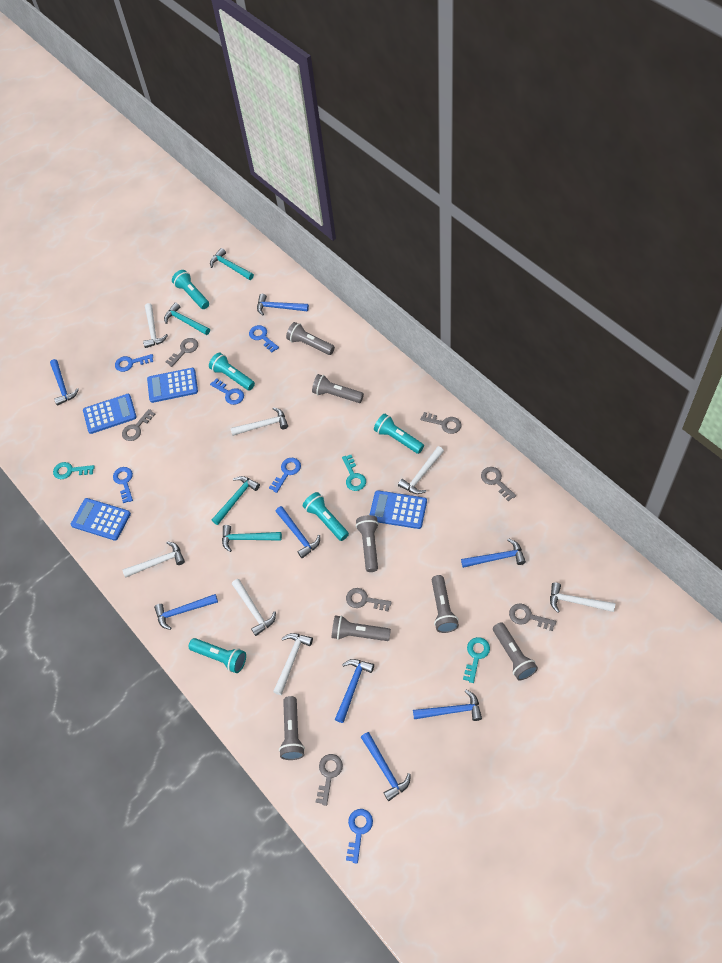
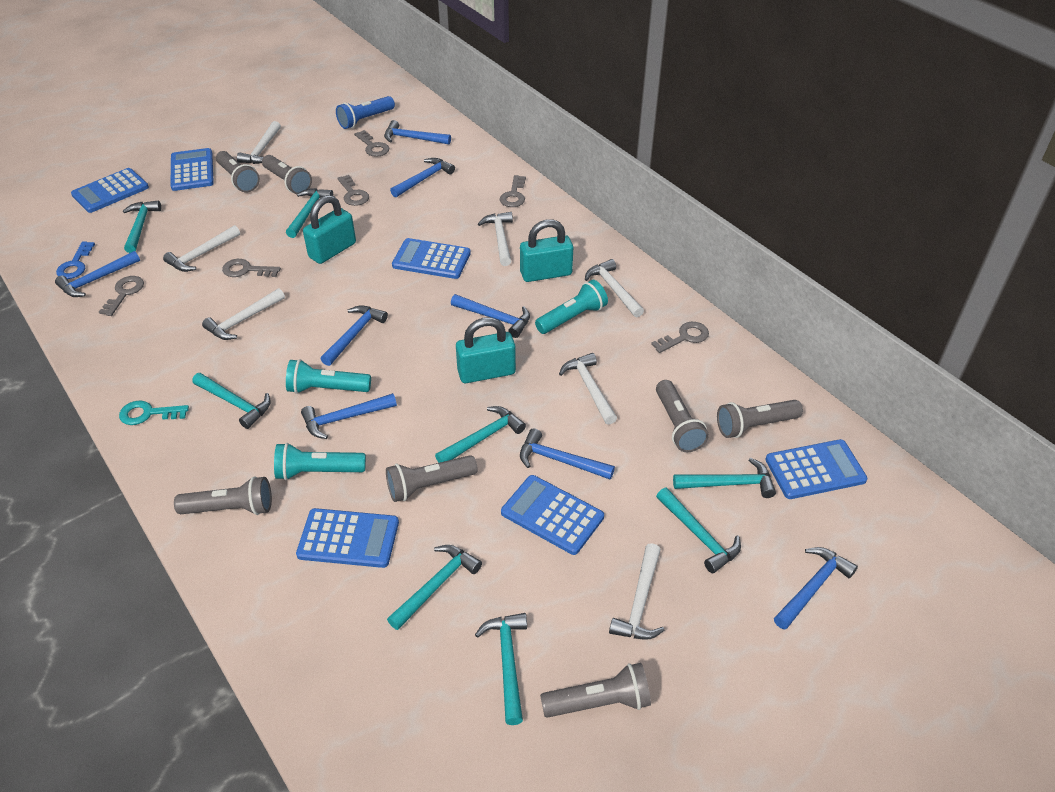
blue calculator: 4 -> 6
blue flashlight: 0 -> 1
blue key: 6 -> 1
grey key: 7 -> 6
turquoise flashlight: 5 -> 3
turquoise hammer: 4 -> 8
turquoise key: 3 -> 1
turquoise padlock: 0 -> 3

